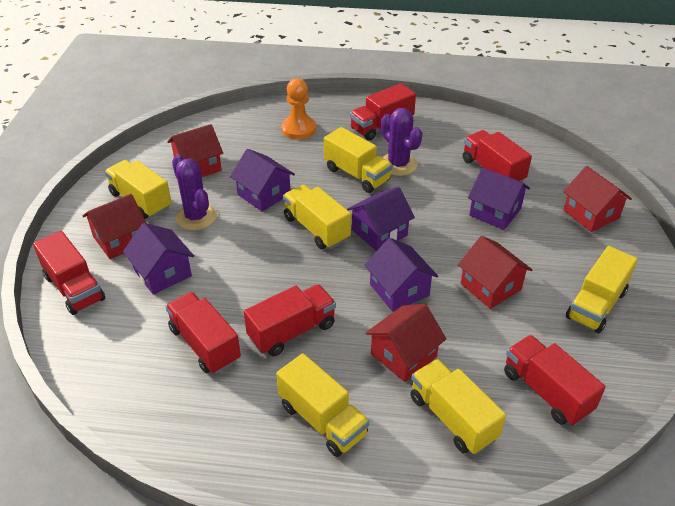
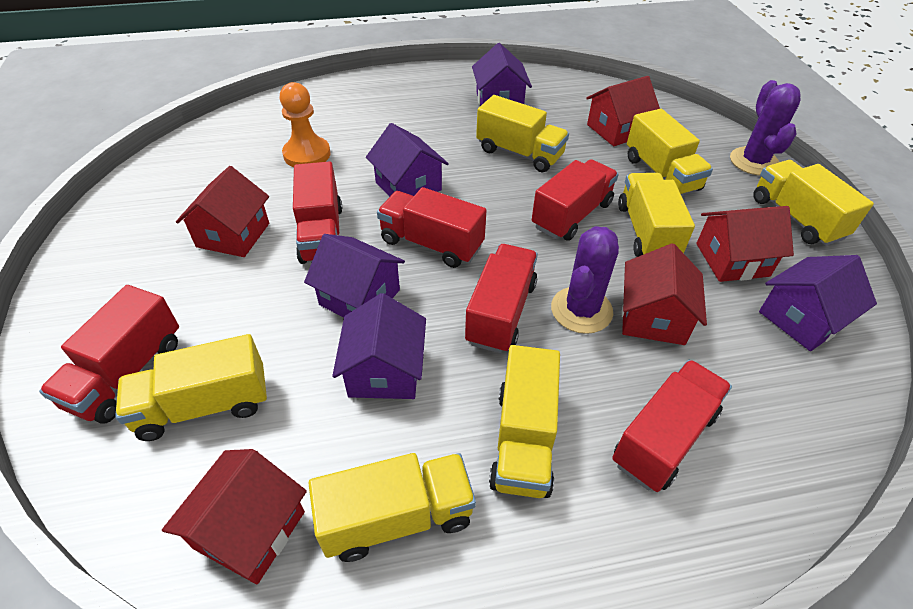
yellow truck: 6 -> 7

